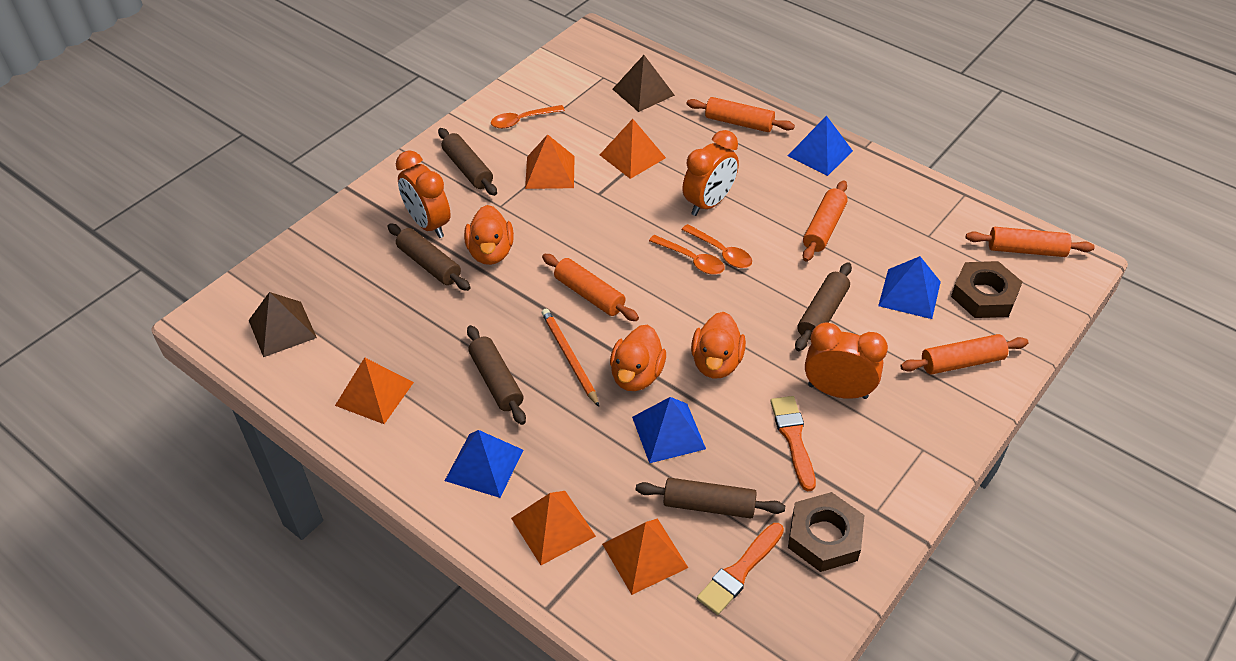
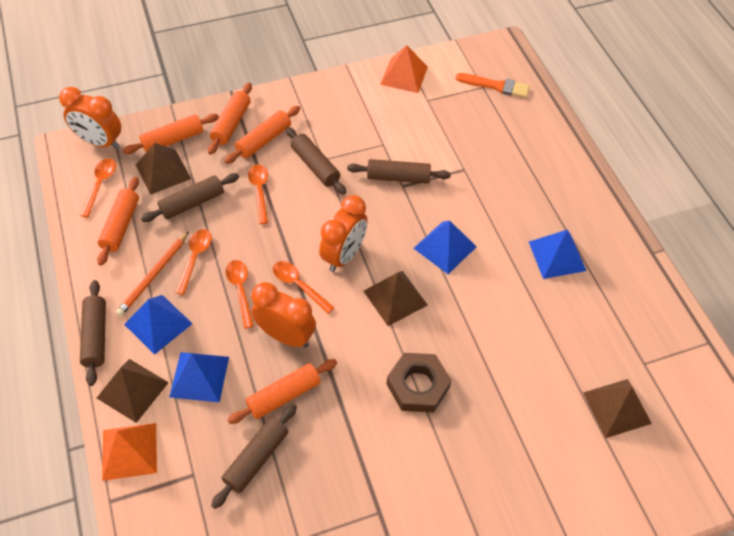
brown nut: 2 -> 1
brown pyramid: 2 -> 4
orange brush: 2 -> 1
orange duck: 3 -> 0
orange pyramid: 5 -> 2
orange spoon: 3 -> 5

